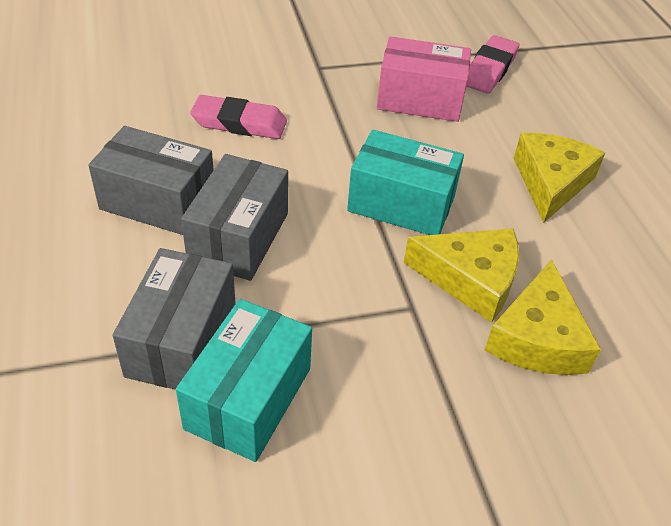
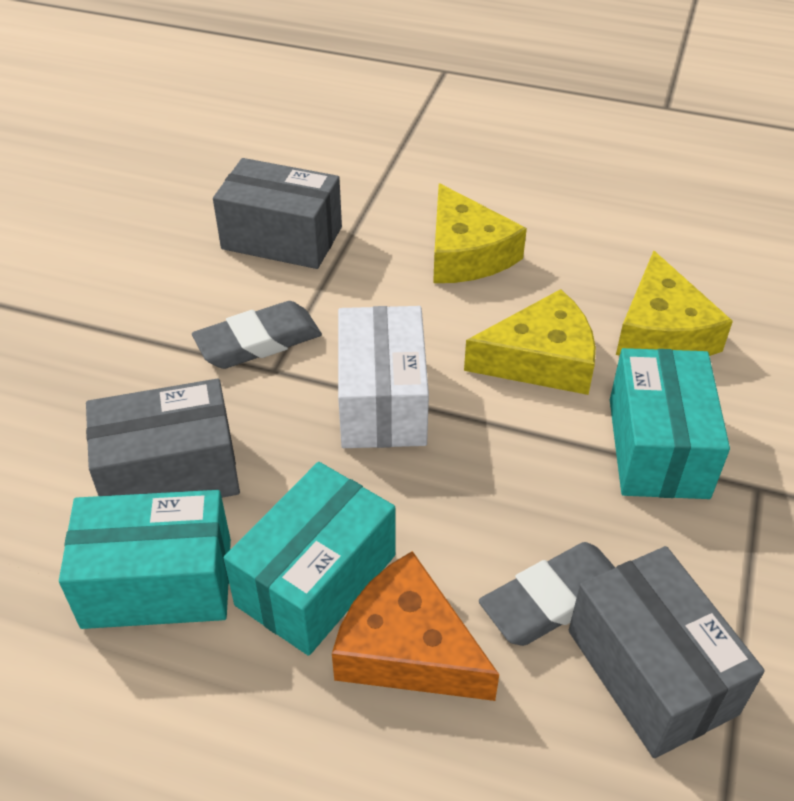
grey eraser: 0 -> 2
orange cheese: 0 -> 1
pink box: 1 -> 0
pink eraser: 2 -> 0
turquoise box: 2 -> 3
white box: 0 -> 1

